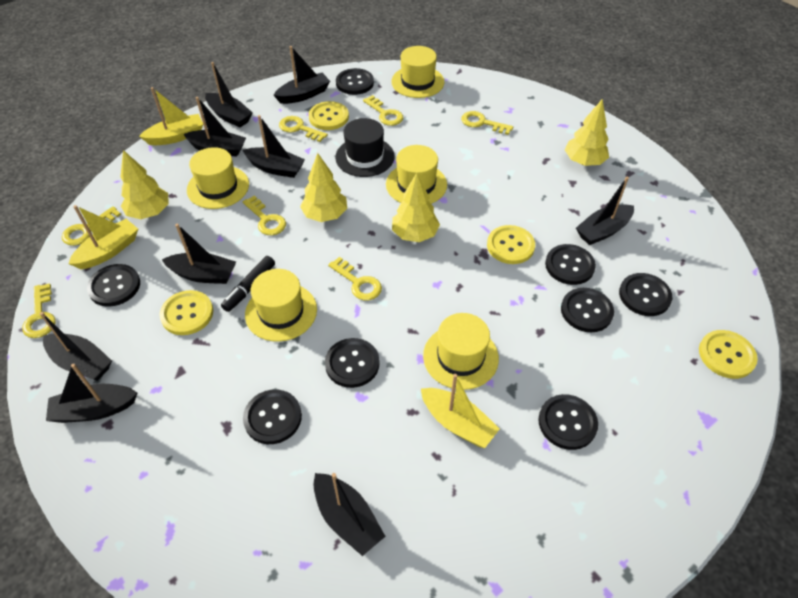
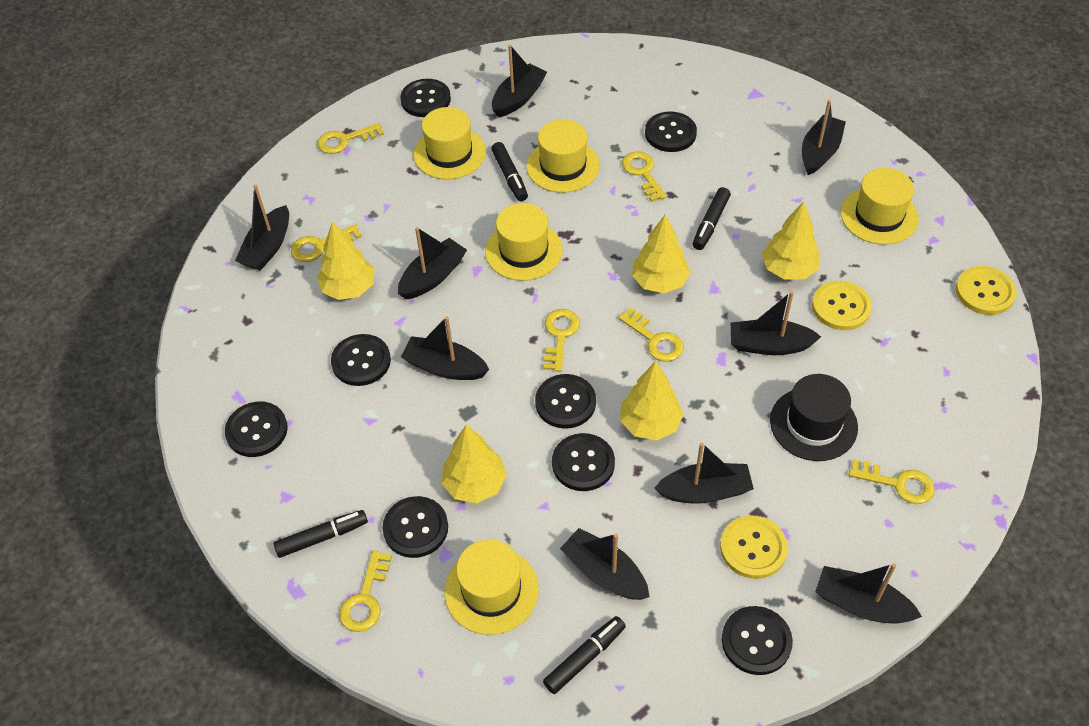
black marker: 1 -> 4
yellow boat: 3 -> 0
yellow button: 4 -> 3
yellow tree: 4 -> 5

